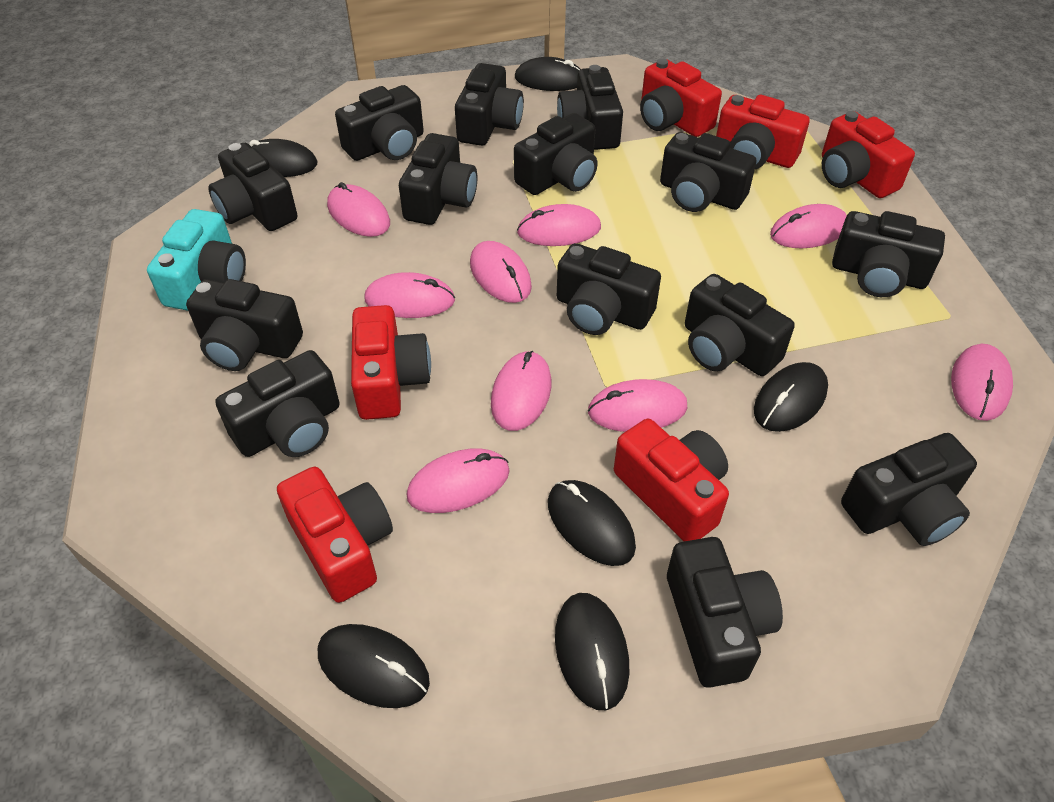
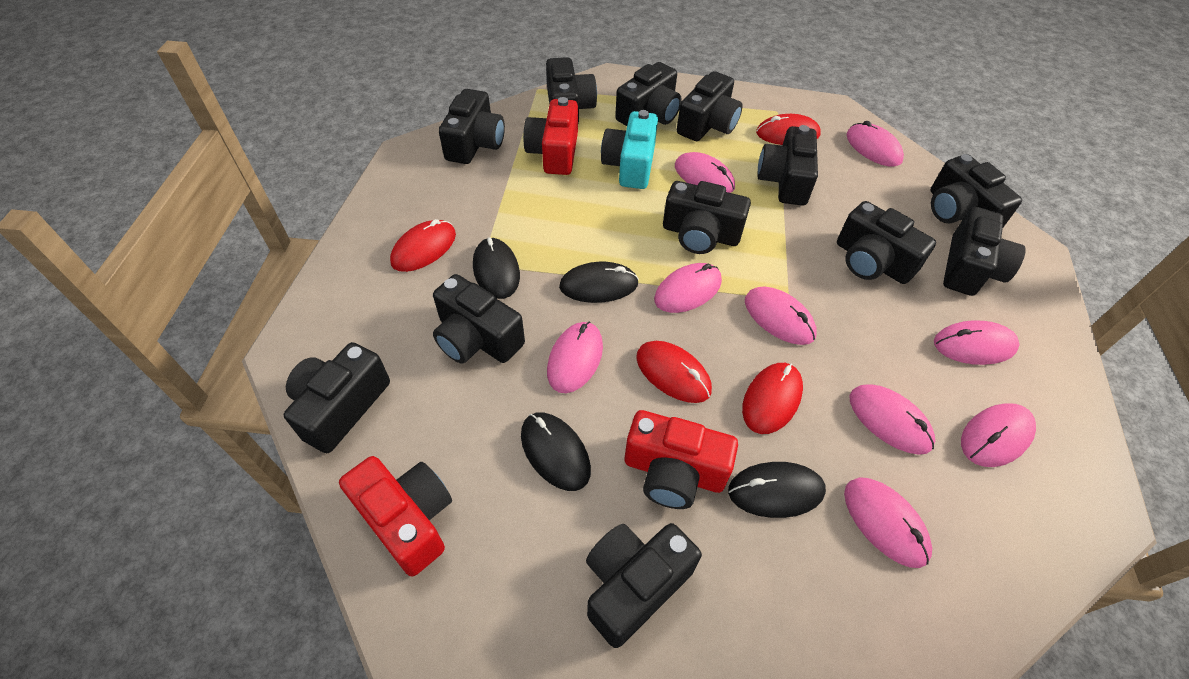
black camera: 14 -> 12
black mouse: 6 -> 4
red camera: 6 -> 3
red mouse: 0 -> 4

